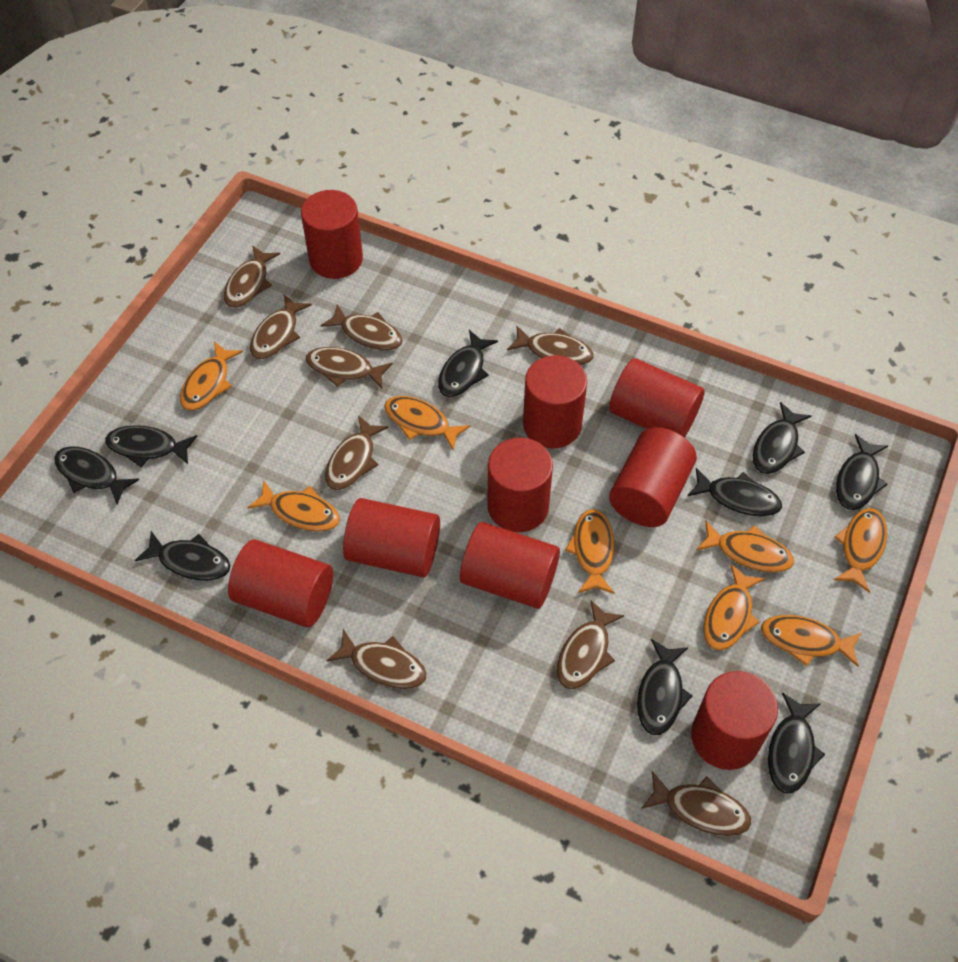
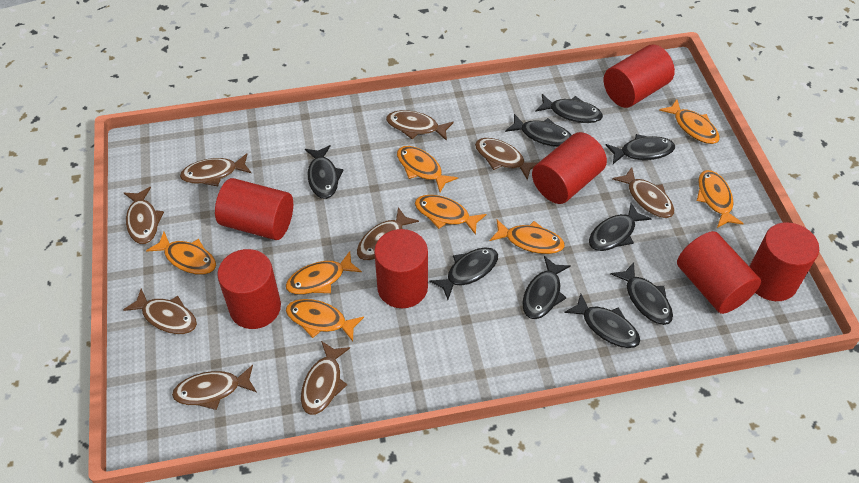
red cylinder: 9 -> 7

